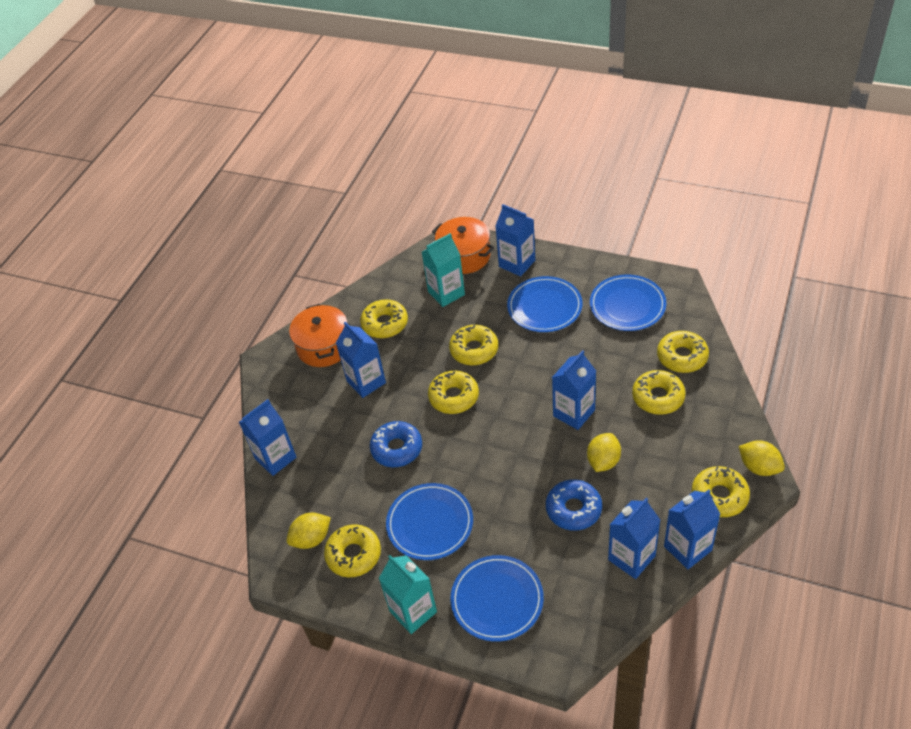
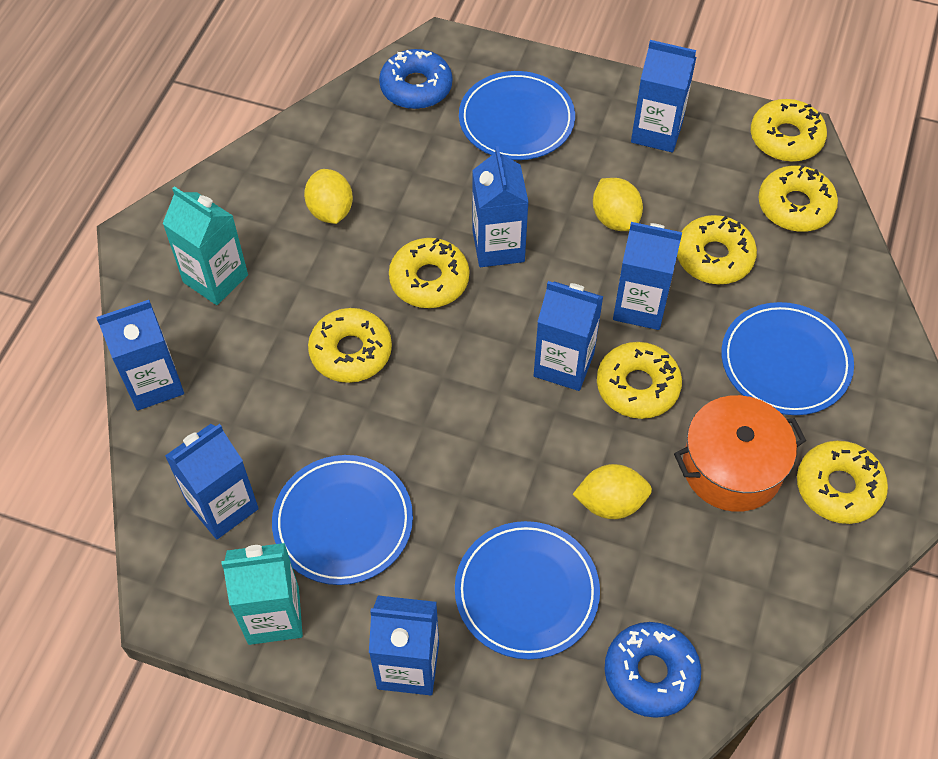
blue carton: 6 -> 7
orange pot: 2 -> 1

